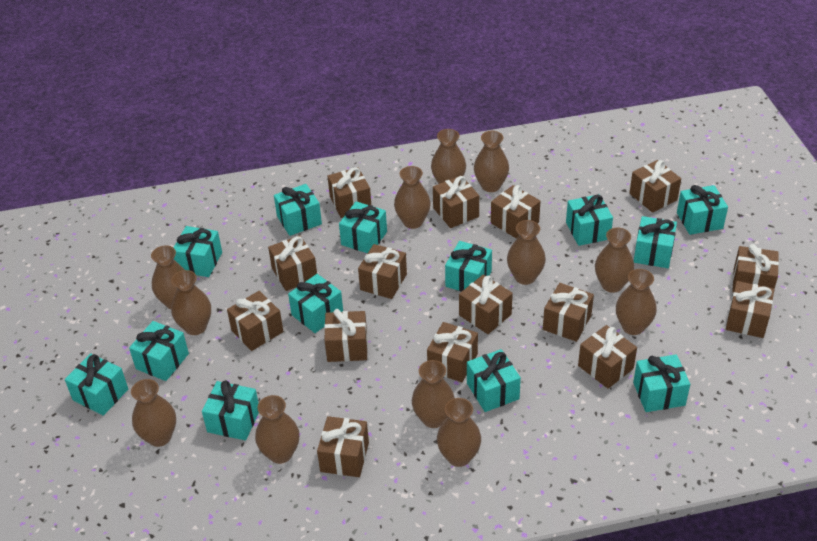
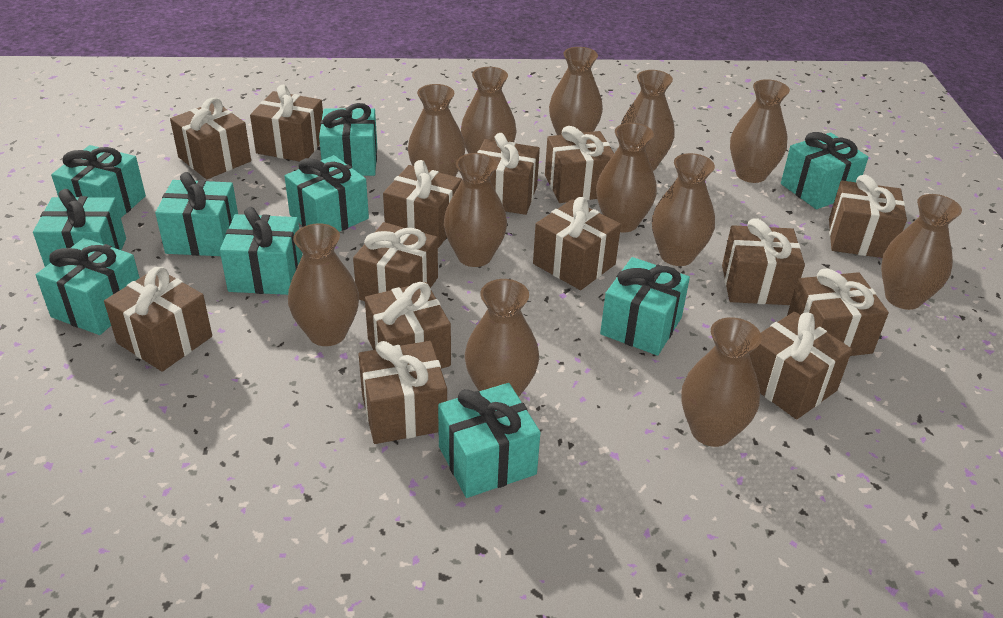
brown gift: 15 -> 14
turquoise gift: 13 -> 10

